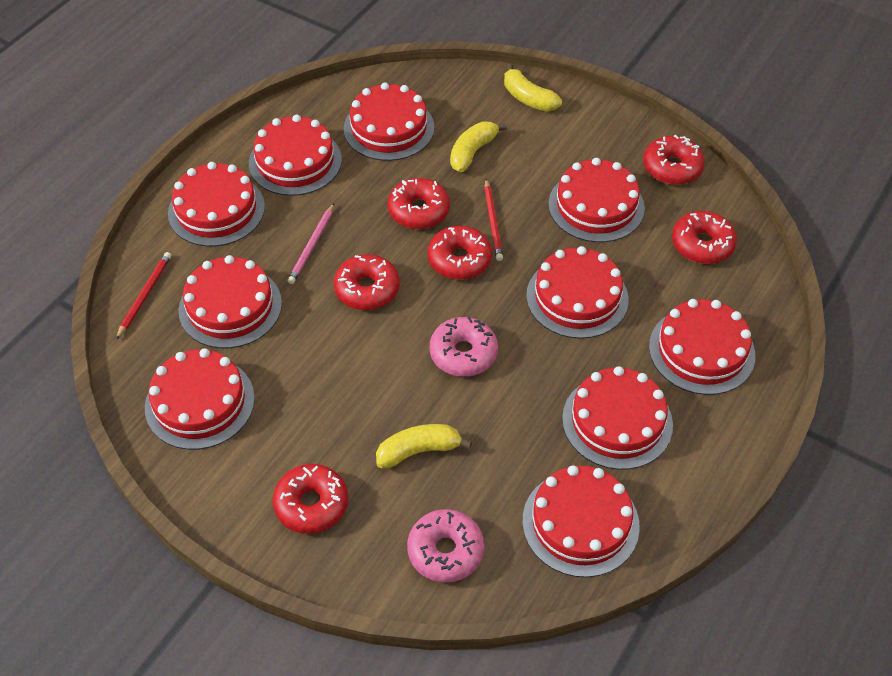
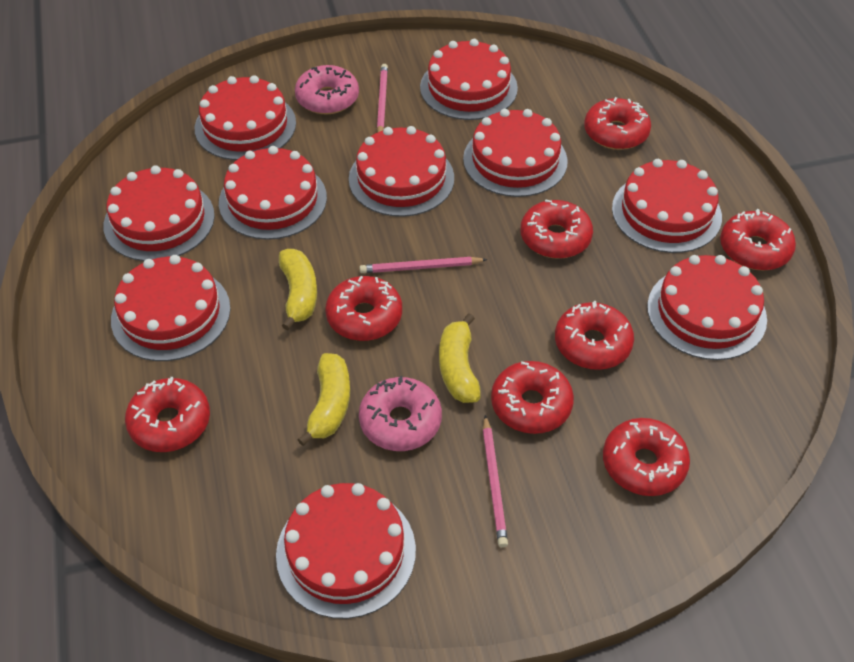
pink pencil: 1 -> 3
red donut: 6 -> 8
red pencil: 2 -> 0

